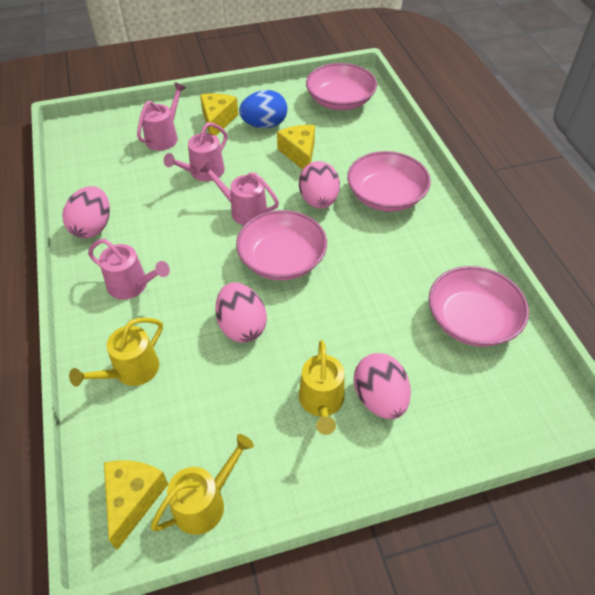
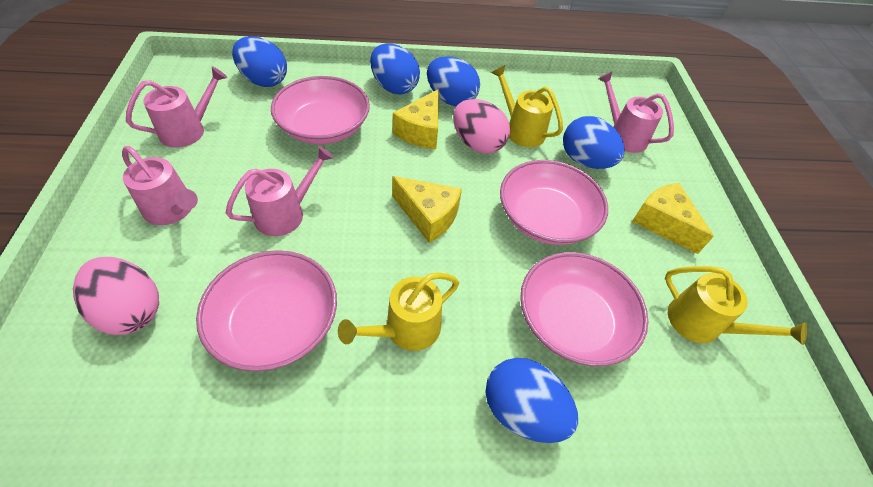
blue egg: 1 -> 5
pink egg: 4 -> 2

